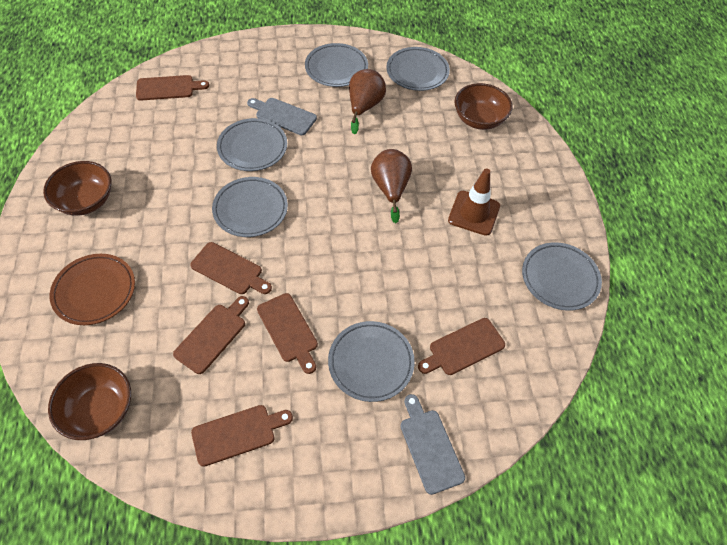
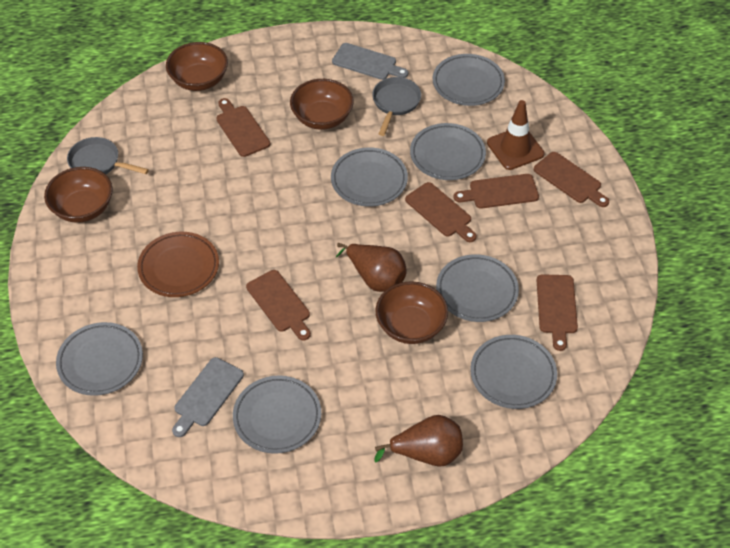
brown bowl: 3 -> 4
grey pan: 0 -> 2
grey plate: 6 -> 7

